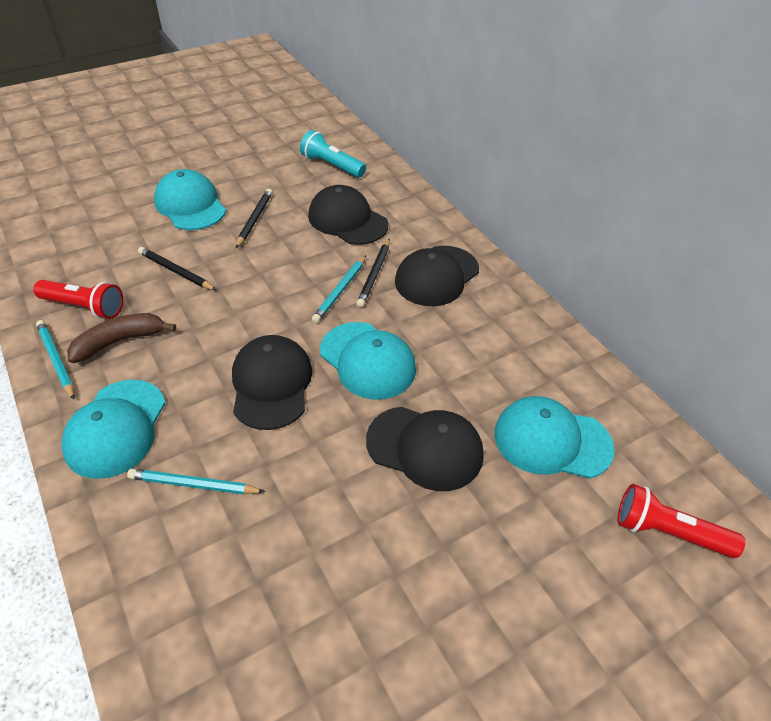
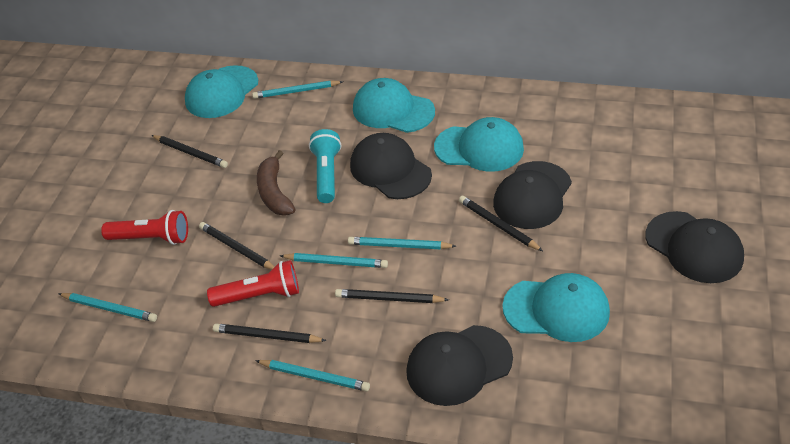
black pencil: 3 -> 5
turquoise pencil: 3 -> 5

